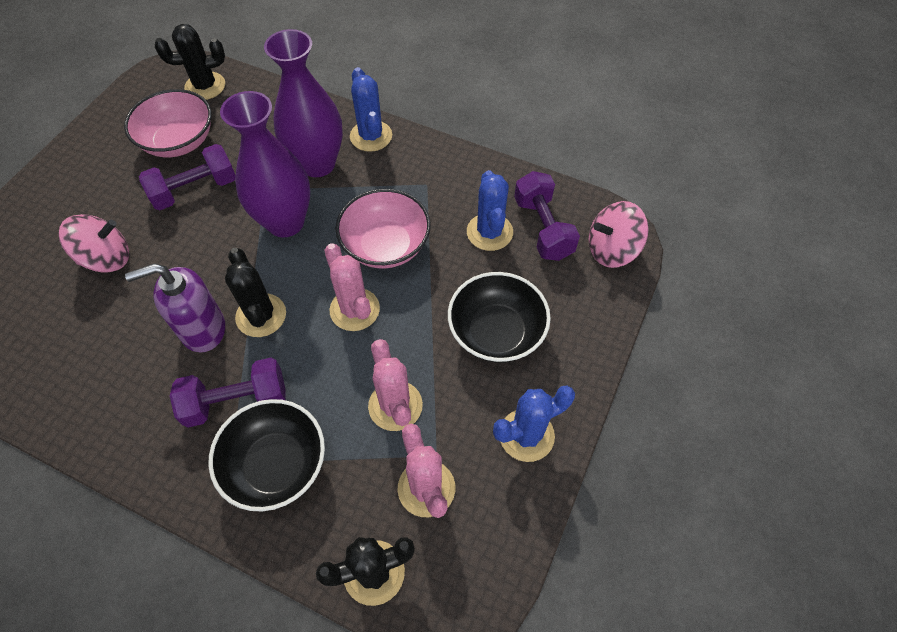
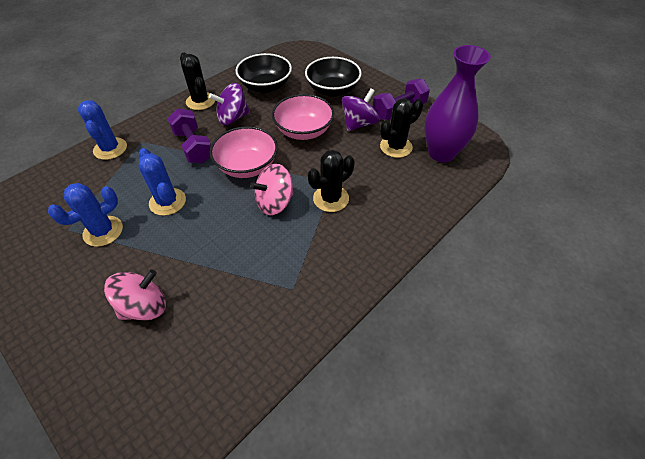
pink cactus: 3 -> 0
purple dumbbell: 3 -> 2
purple soap dispenser: 1 -> 0
purple spinning top: 0 -> 2
purple vase: 2 -> 1

